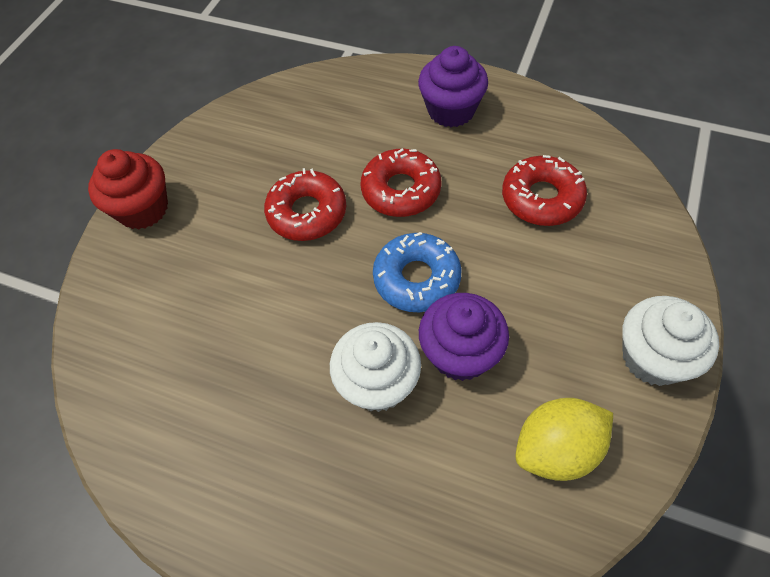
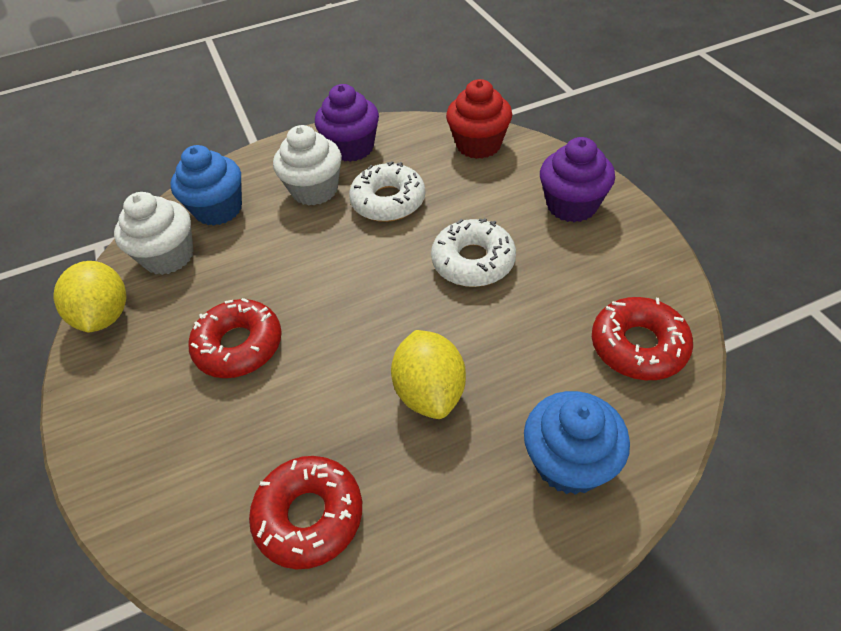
blue cupcake: 0 -> 2
blue donut: 1 -> 0
white donut: 0 -> 2
yellow lemon: 1 -> 2

